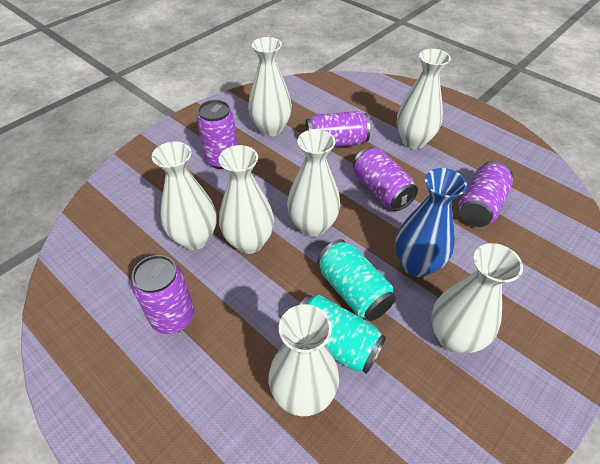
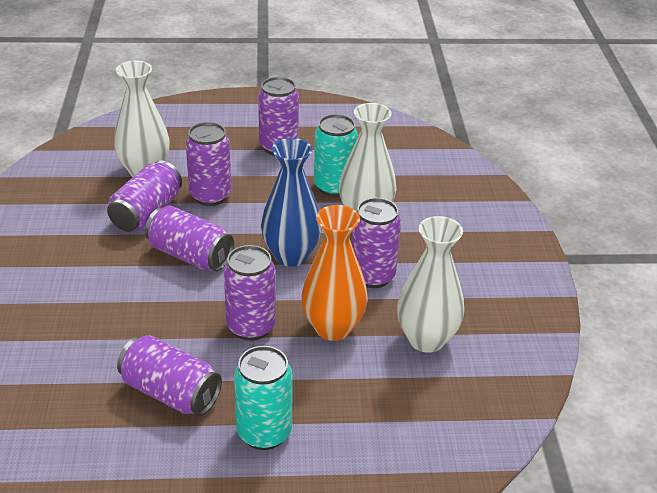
orange vase: 0 -> 1
purple can: 5 -> 7
white vase: 7 -> 3

